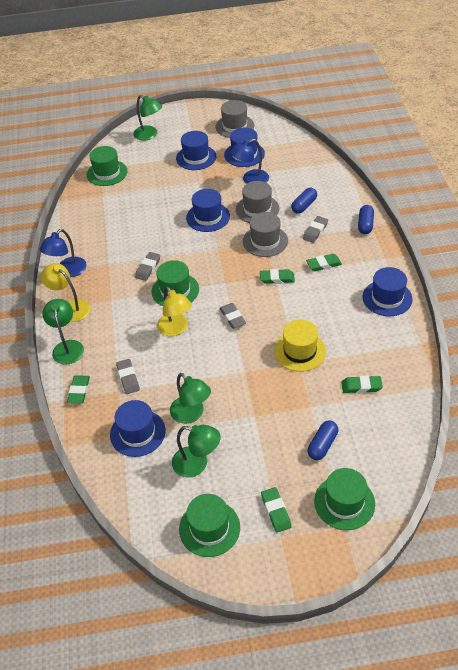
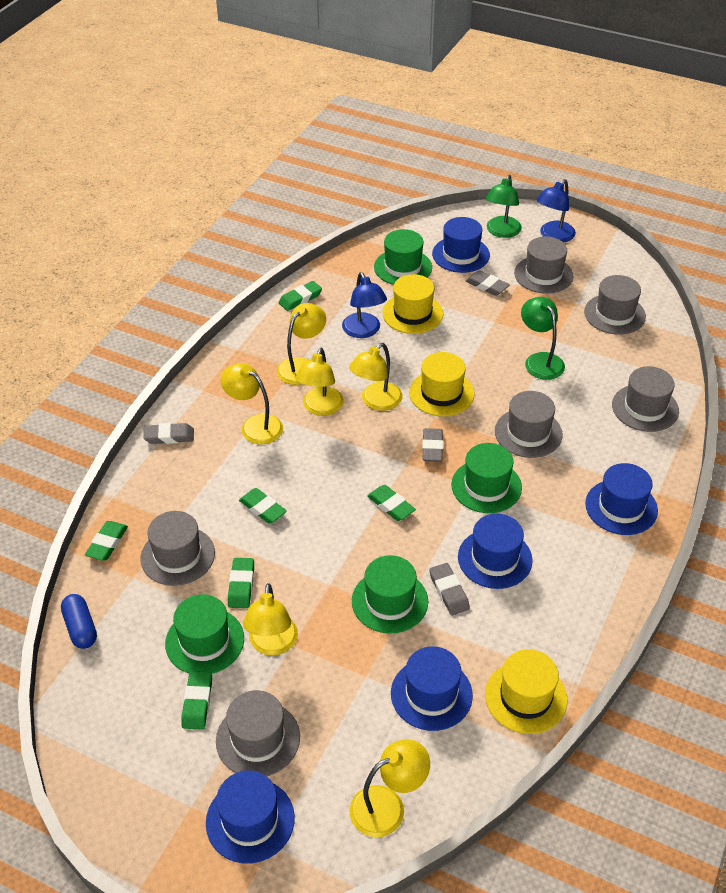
blue capsule: 3 -> 1
green eraser: 5 -> 6
green lamp: 4 -> 2
grey hat: 3 -> 6
yellow hat: 1 -> 3
yellow lamp: 2 -> 6

